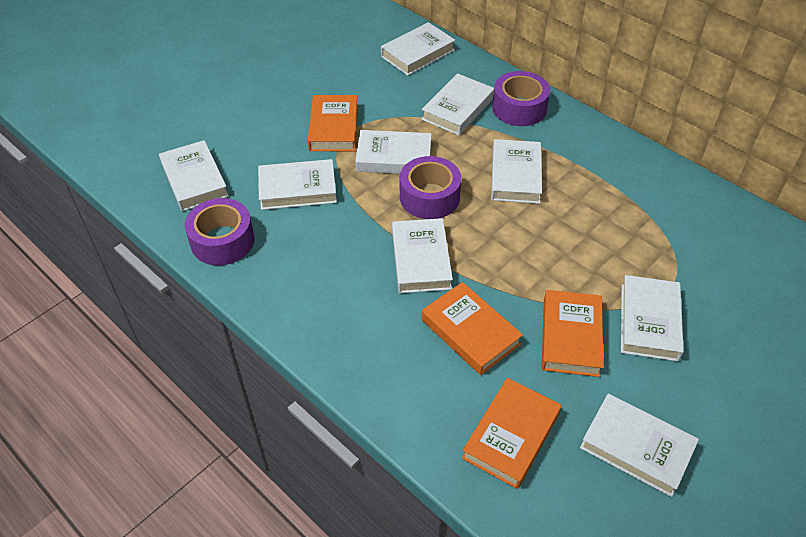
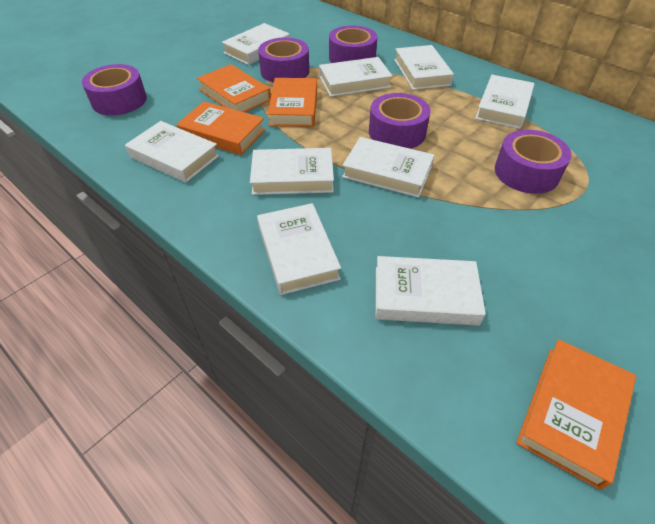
purple tape: 3 -> 5

